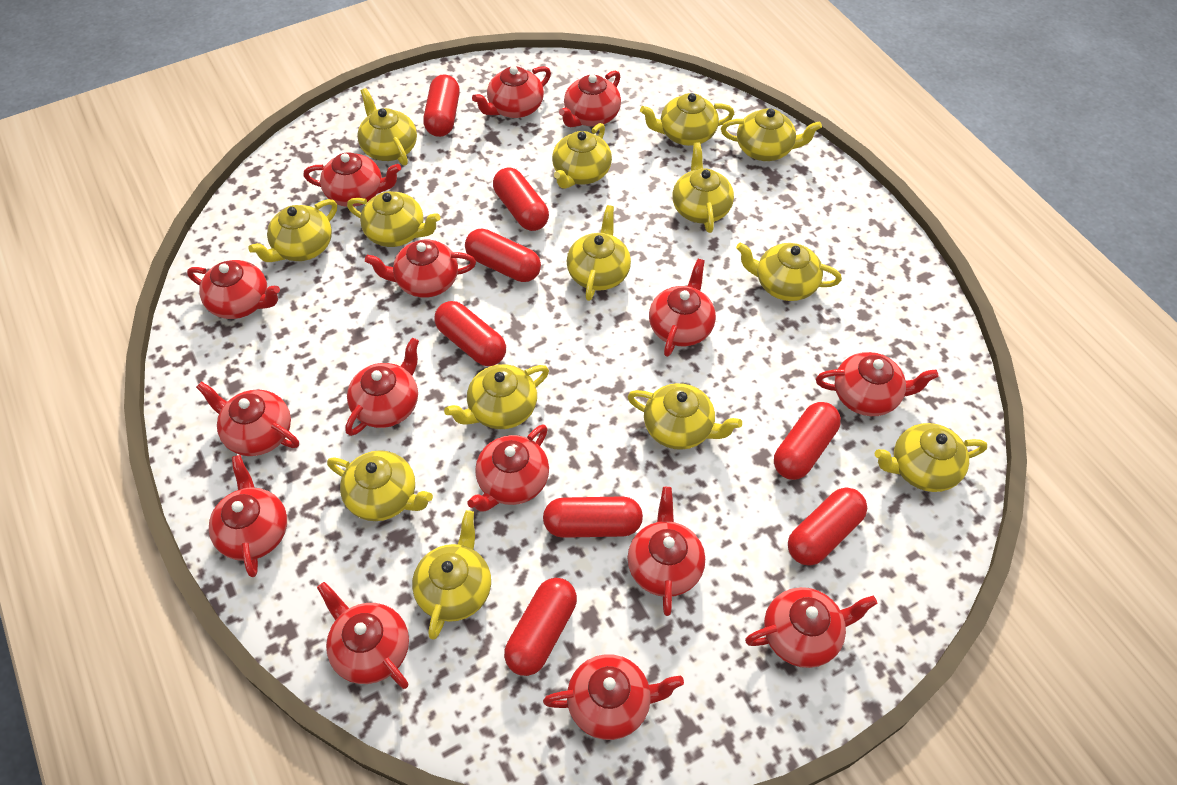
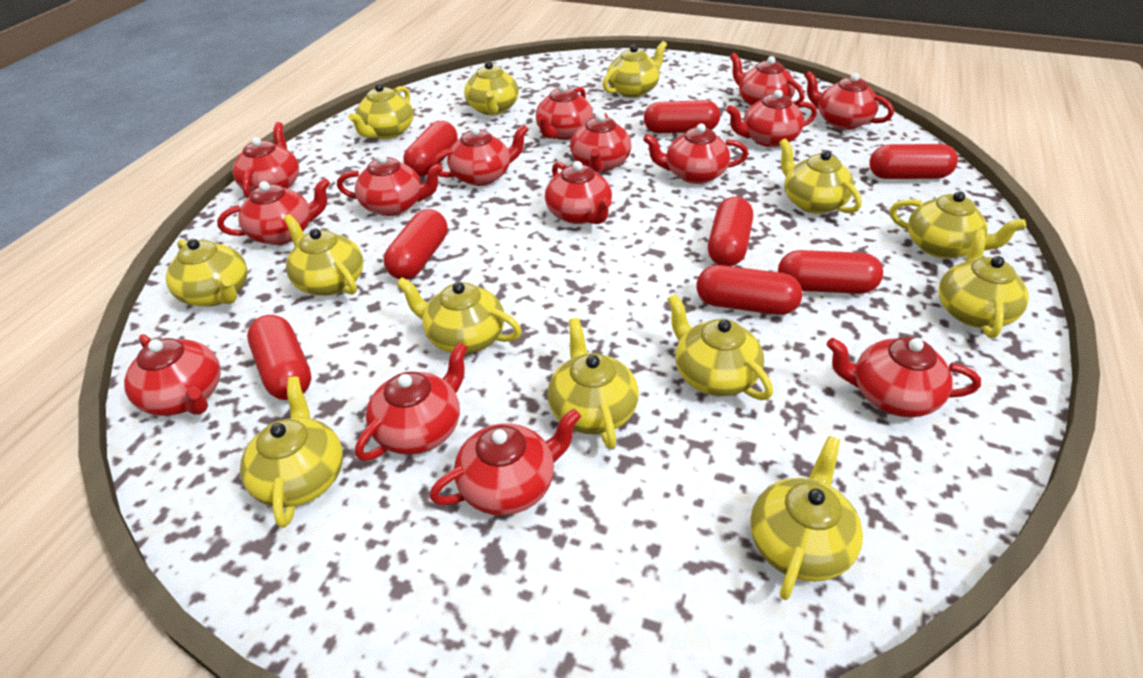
yellow teapot: 14 -> 13

